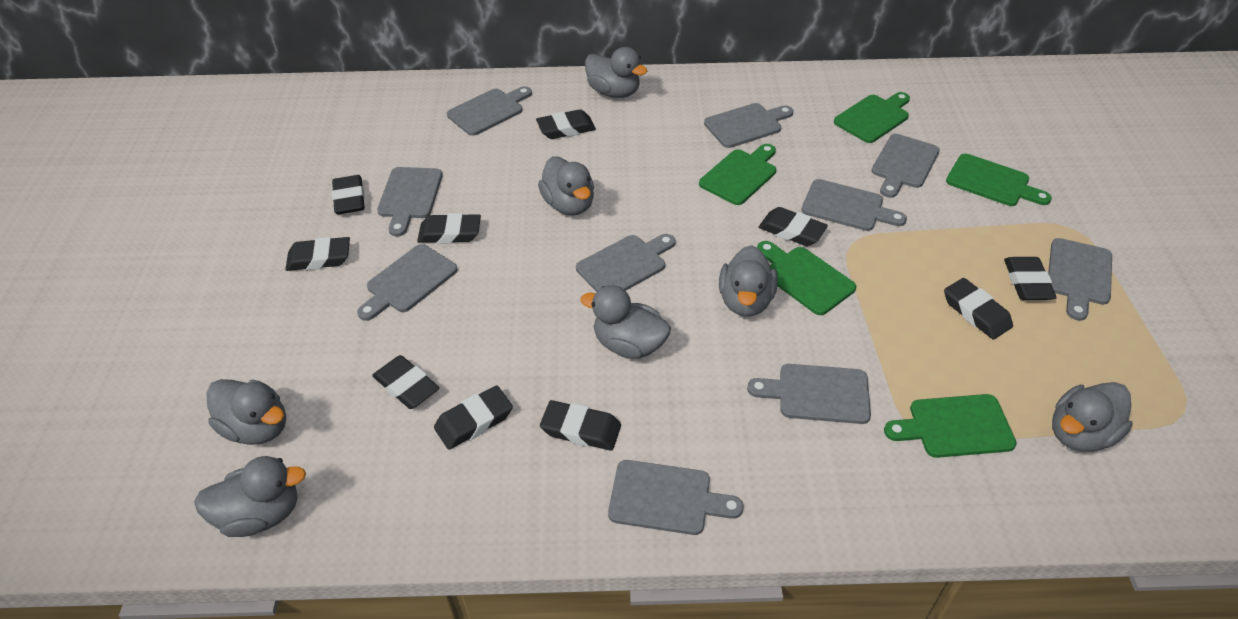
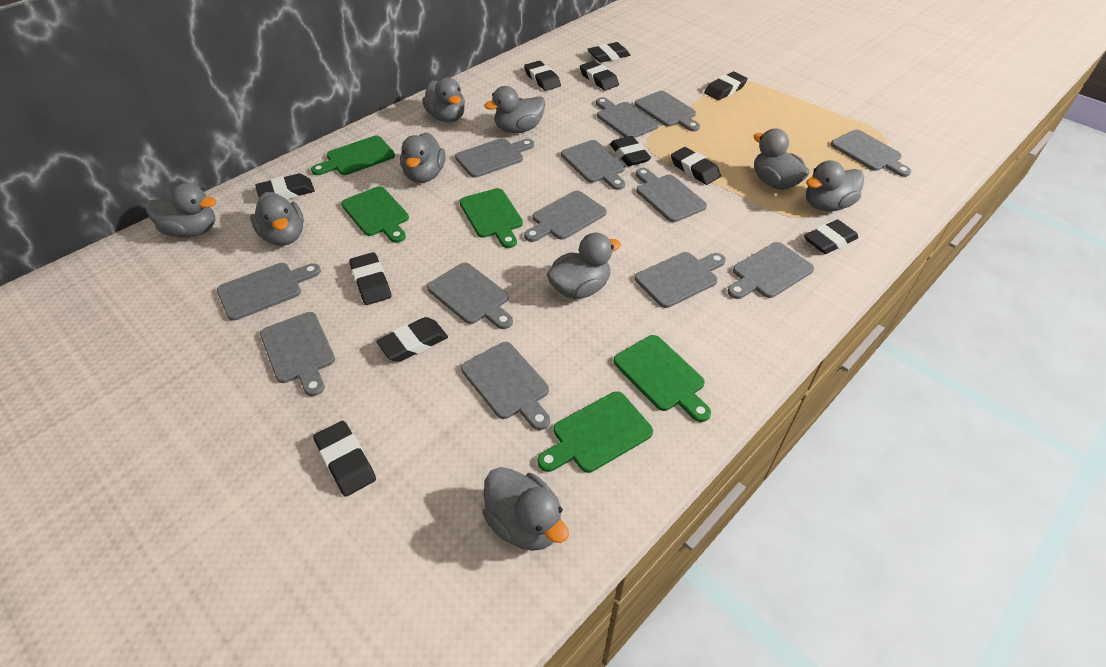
black eraser: 10 -> 11
grey cutting board: 10 -> 13
grey duck: 7 -> 9

